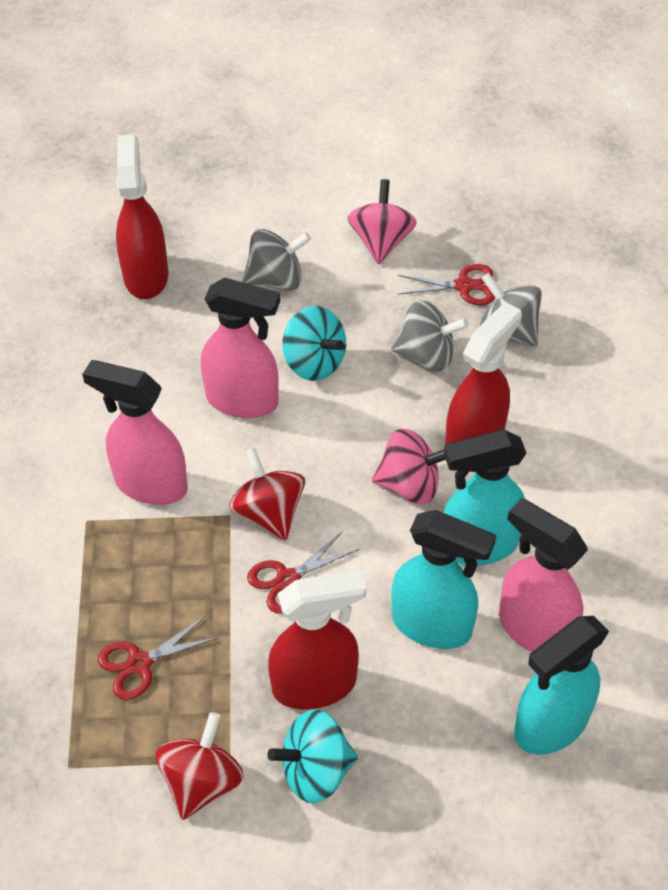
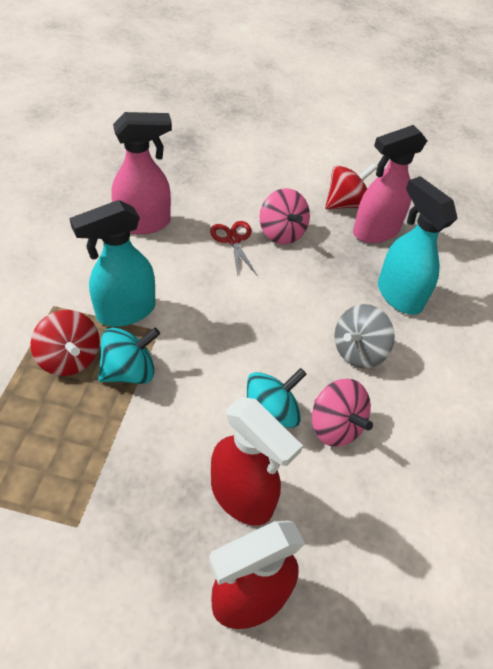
grey spinning top: 3 -> 1
pink spray bottle: 3 -> 2
red scissors: 3 -> 1
red spray bottle: 3 -> 2
turquoise spray bottle: 3 -> 2

